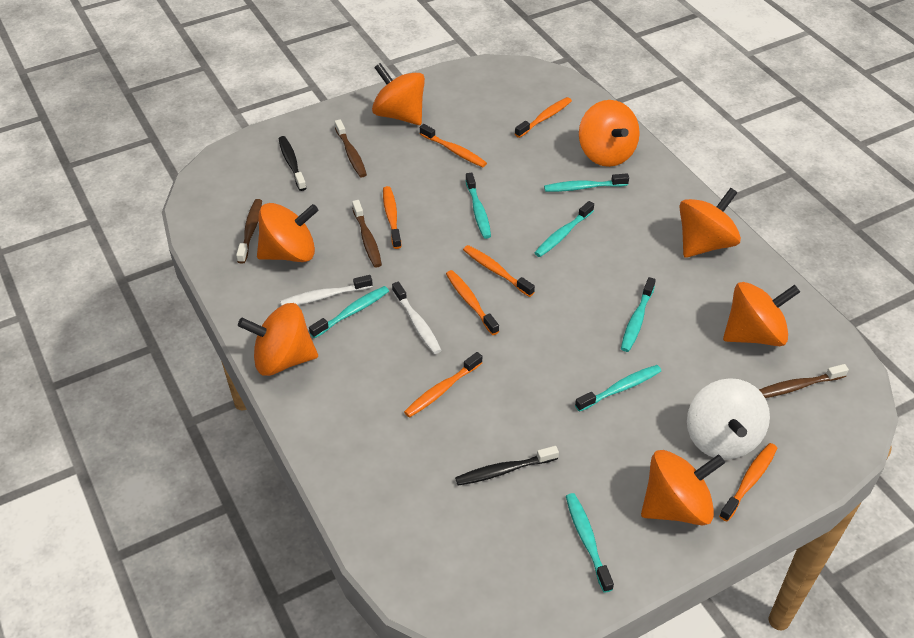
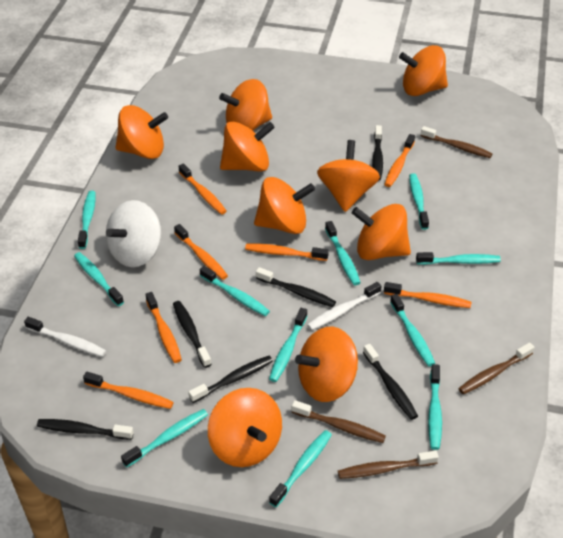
black toothbrush: 2 -> 6
orange spinning top: 7 -> 9
turquoise toothbrush: 7 -> 11

